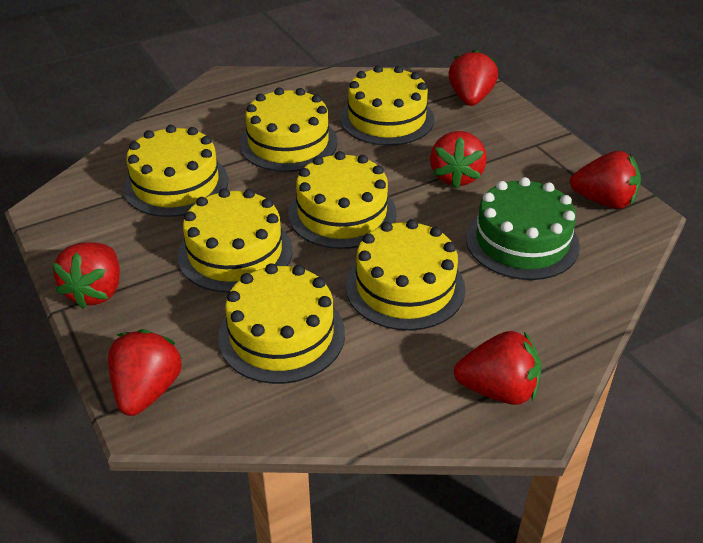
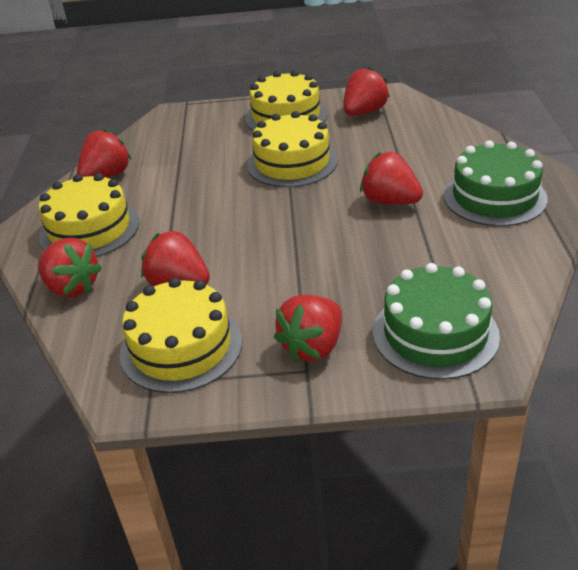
green cake: 1 -> 2
yellow cake: 7 -> 4

